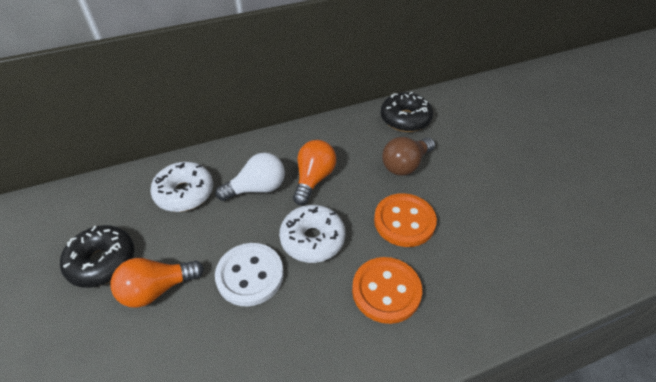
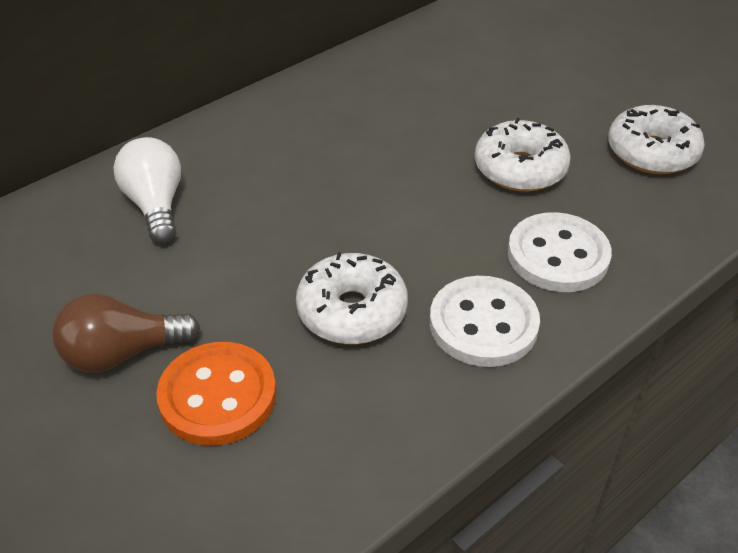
black donut: 2 -> 0
orange button: 2 -> 1
orange light bulb: 2 -> 0
white button: 1 -> 2
white donut: 2 -> 3

